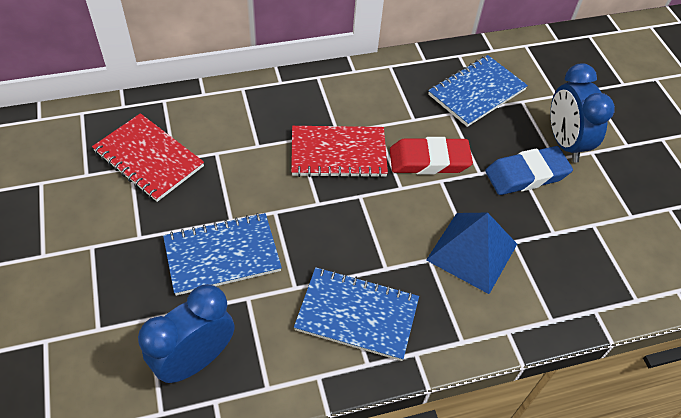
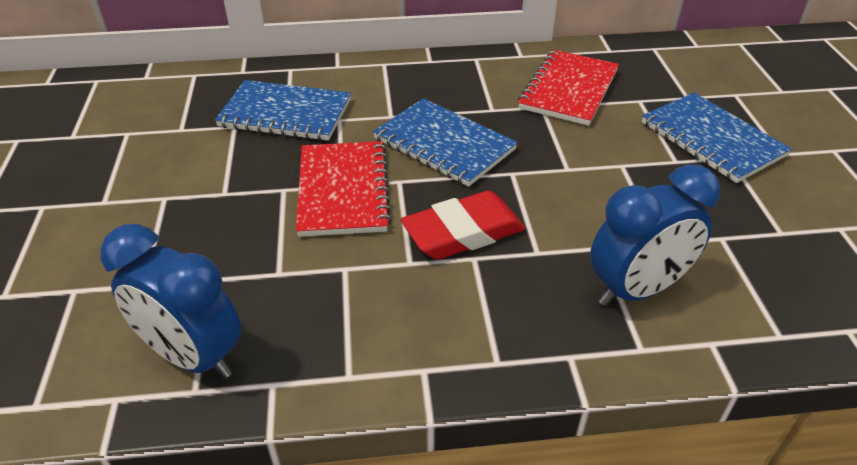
blue eraser: 1 -> 0
blue pyramid: 1 -> 0

